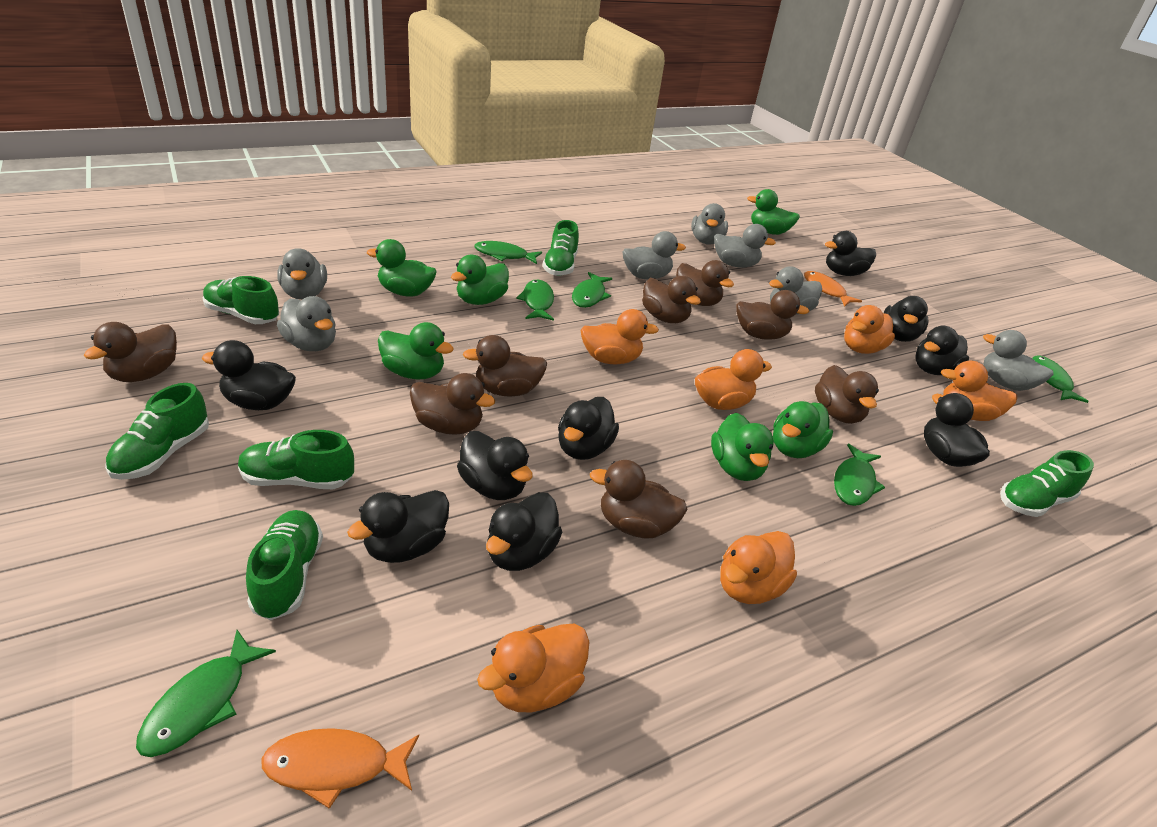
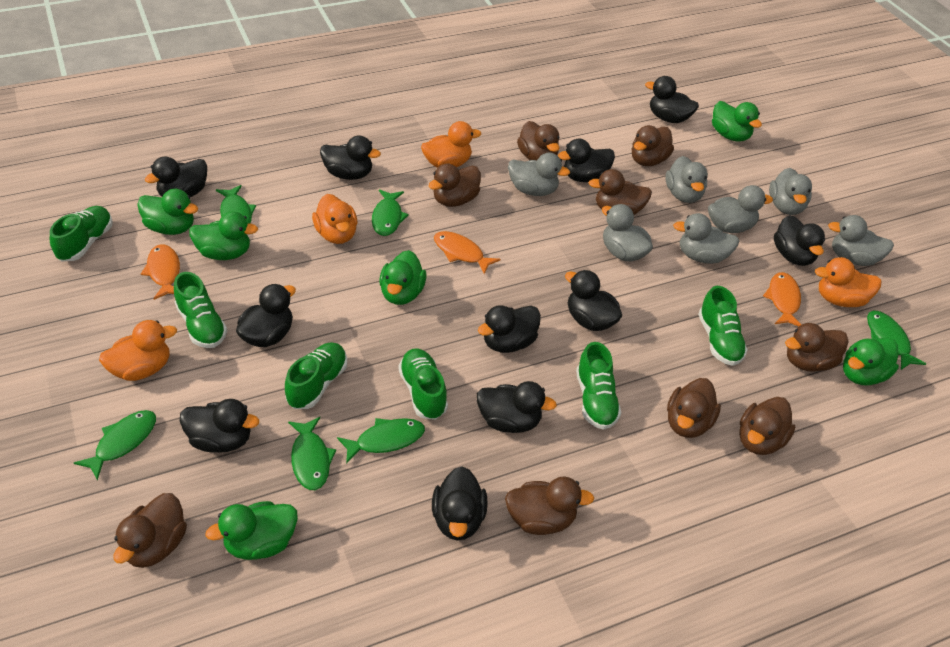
black duck: 9 -> 11
brown duck: 8 -> 9
orange duck: 6 -> 4
orange fish: 2 -> 3

